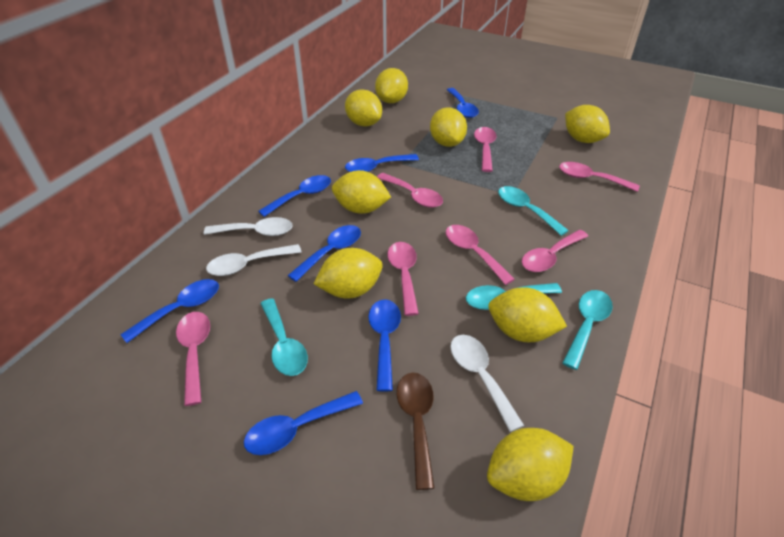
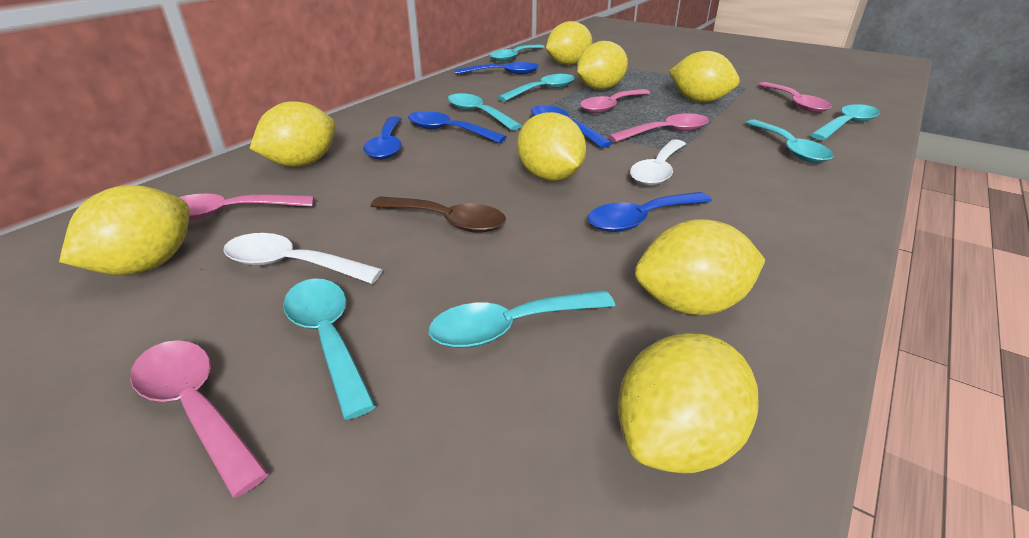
blue spoon: 7 -> 5
pink spoon: 7 -> 5
turquoise spoon: 4 -> 7
white spoon: 3 -> 2

